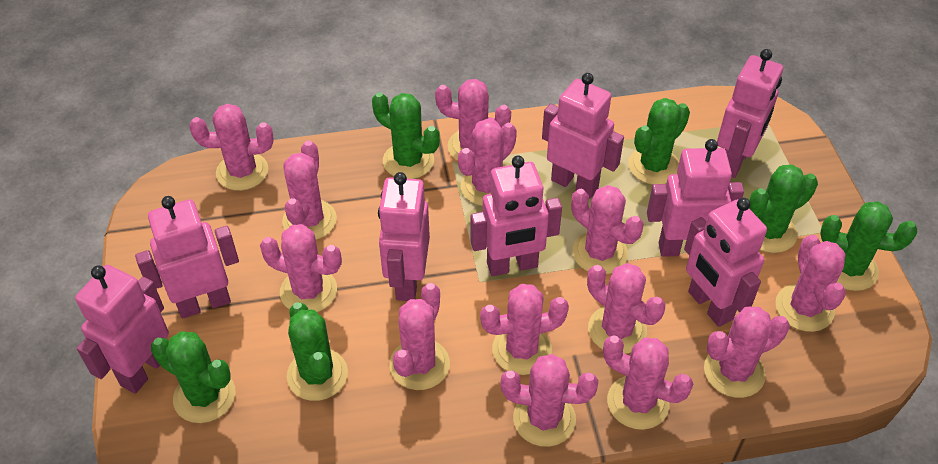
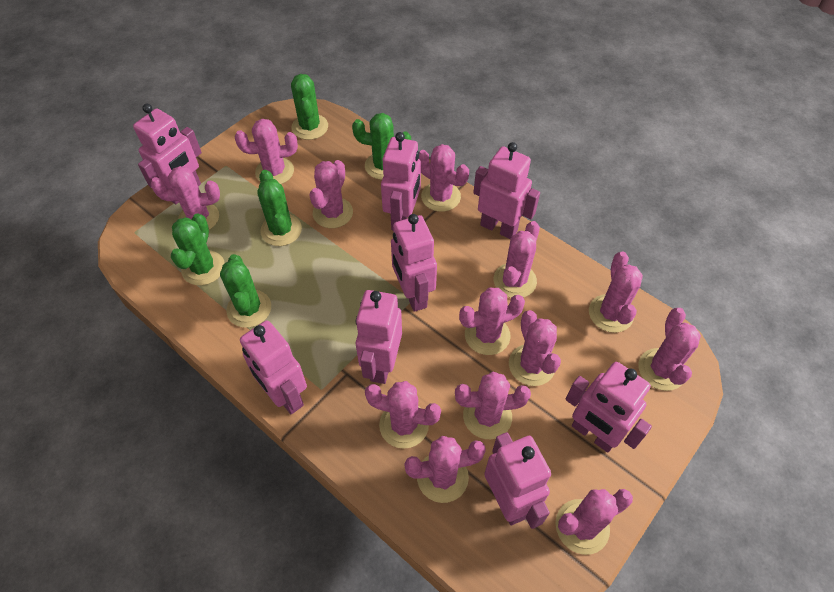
green cactus: 6 -> 5

